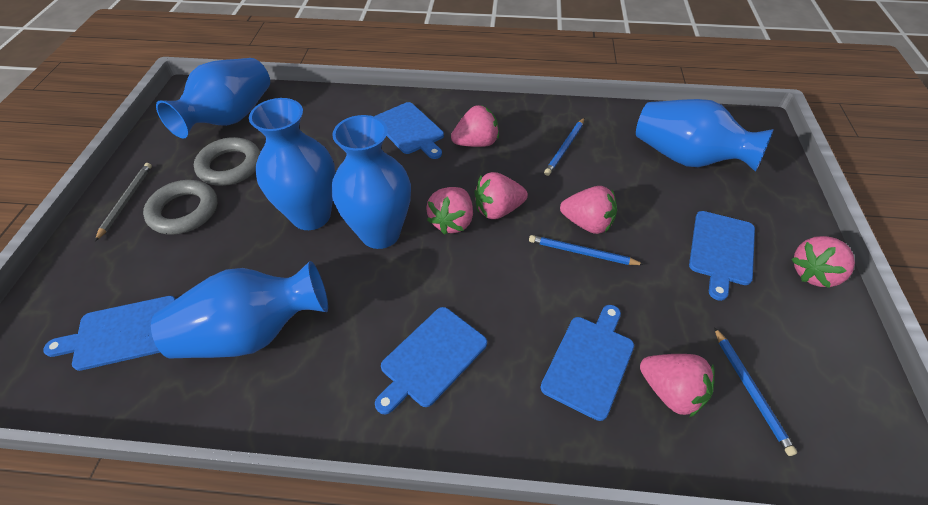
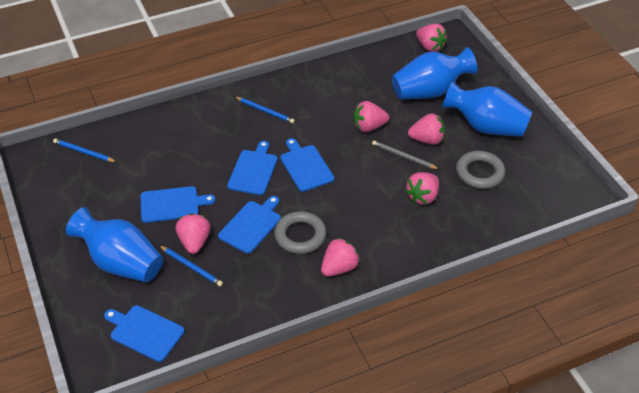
blue vase: 5 -> 3

